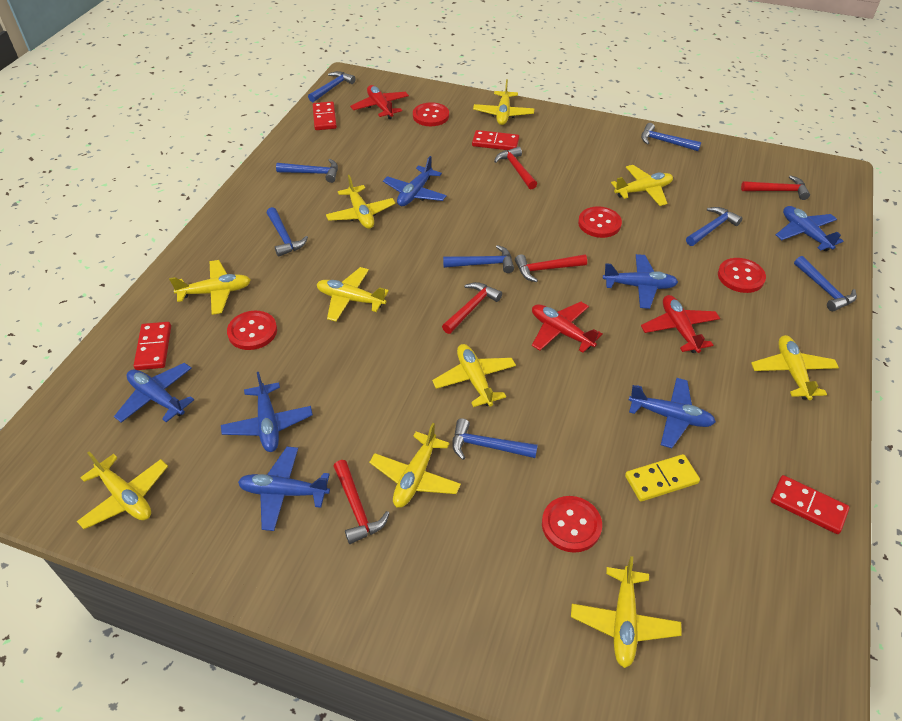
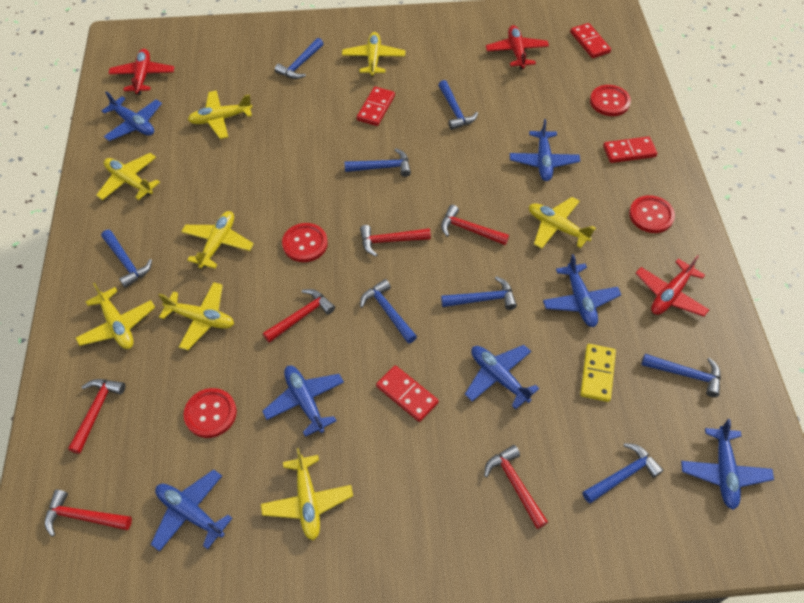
red button: 5 -> 4
red hammer: 5 -> 6
yellow plane: 10 -> 8

